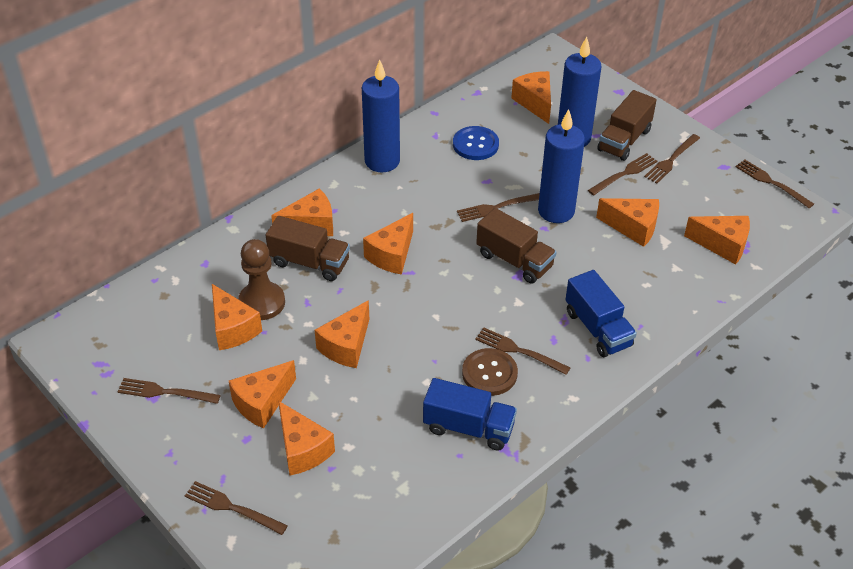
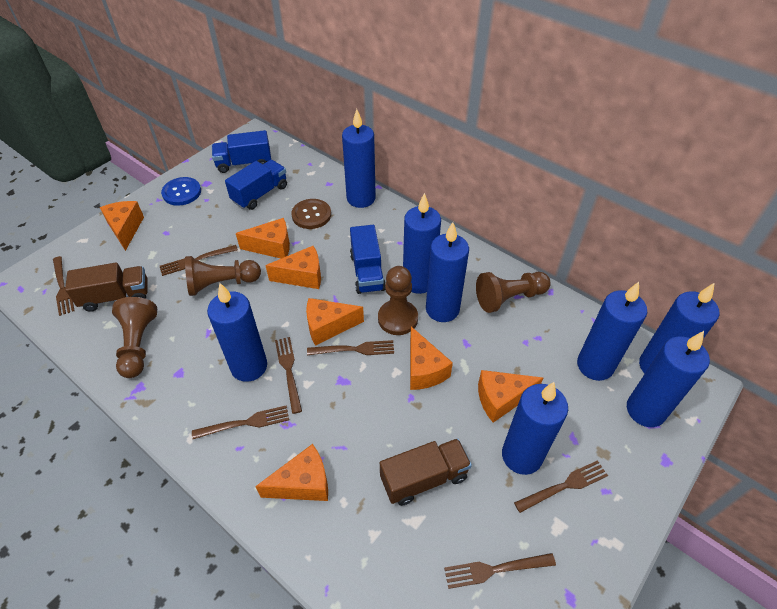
blue candle: 3 -> 8
blue truck: 2 -> 3
brown pawn: 1 -> 4
brown truck: 3 -> 2
orange cheese: 9 -> 7

